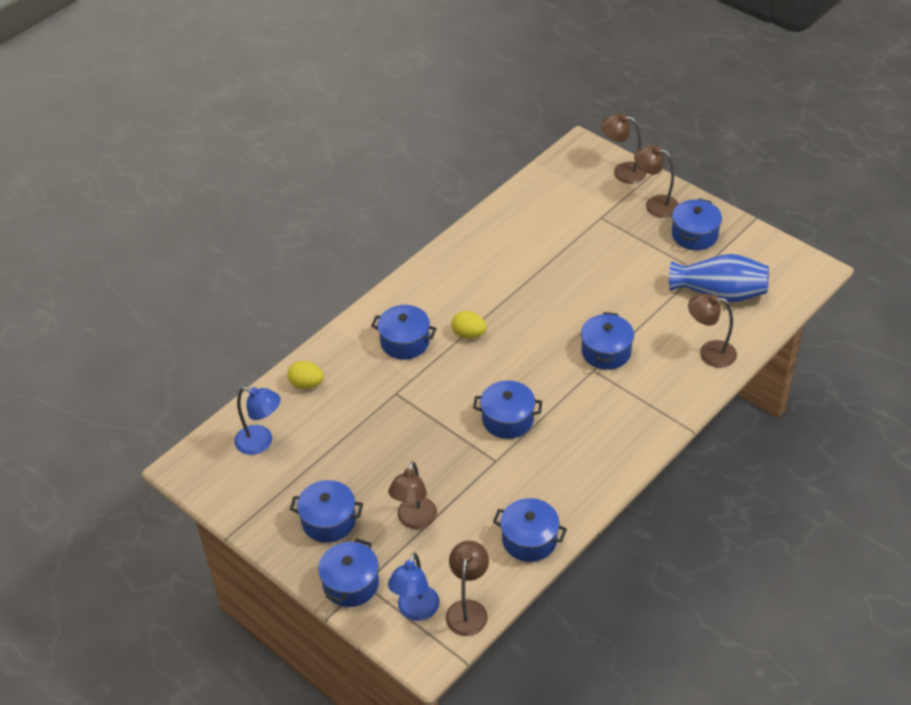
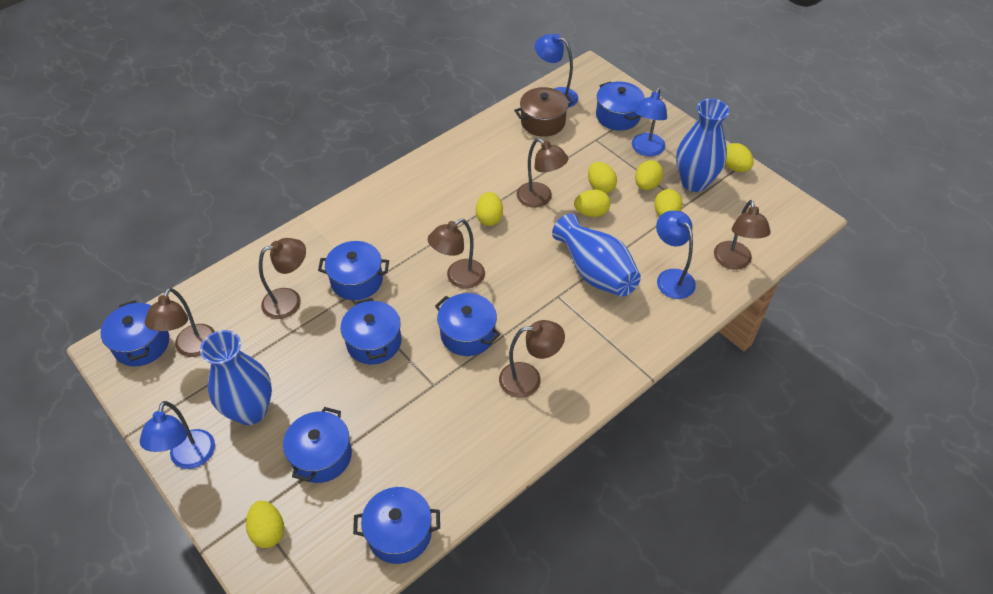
blue lamp: 2 -> 4
blue vase: 1 -> 3
brown lamp: 5 -> 6
brown pot: 0 -> 1
yellow egg: 2 -> 7

